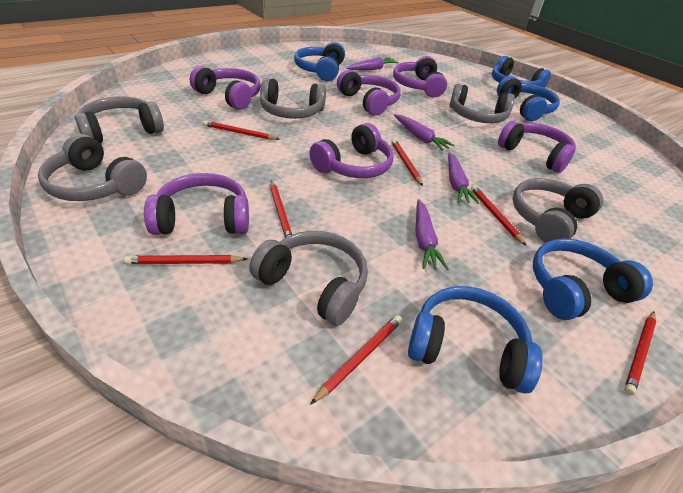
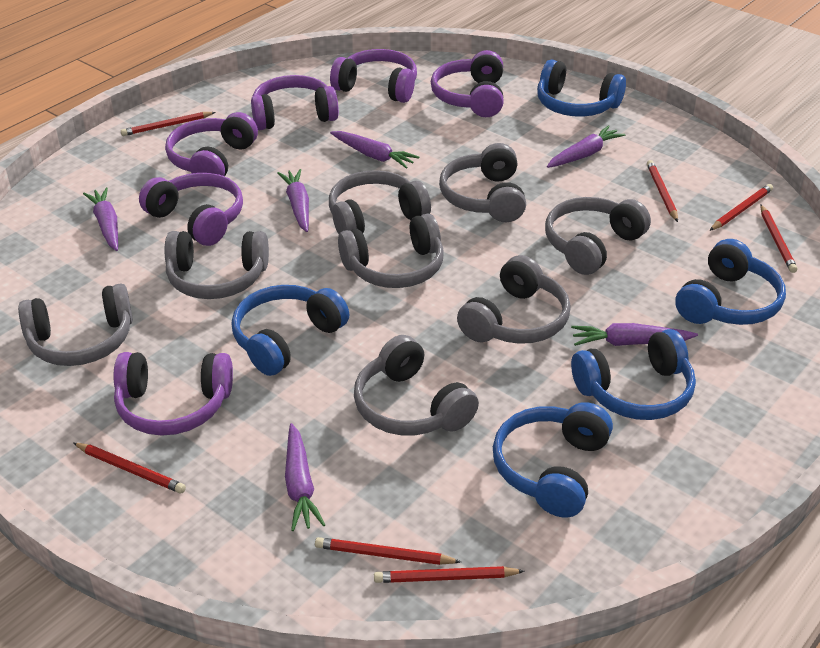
grey headphones: 6 -> 8
purple carrot: 4 -> 6

